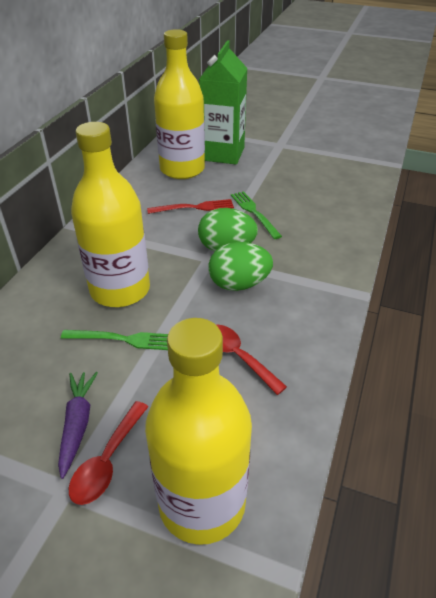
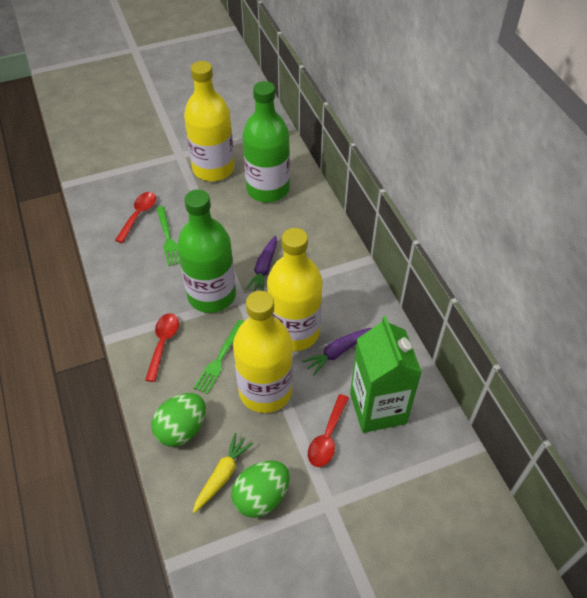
green bottle: 0 -> 2
purple carrot: 1 -> 2
red fork: 1 -> 0
red spoon: 2 -> 3
yellow carrot: 0 -> 1

